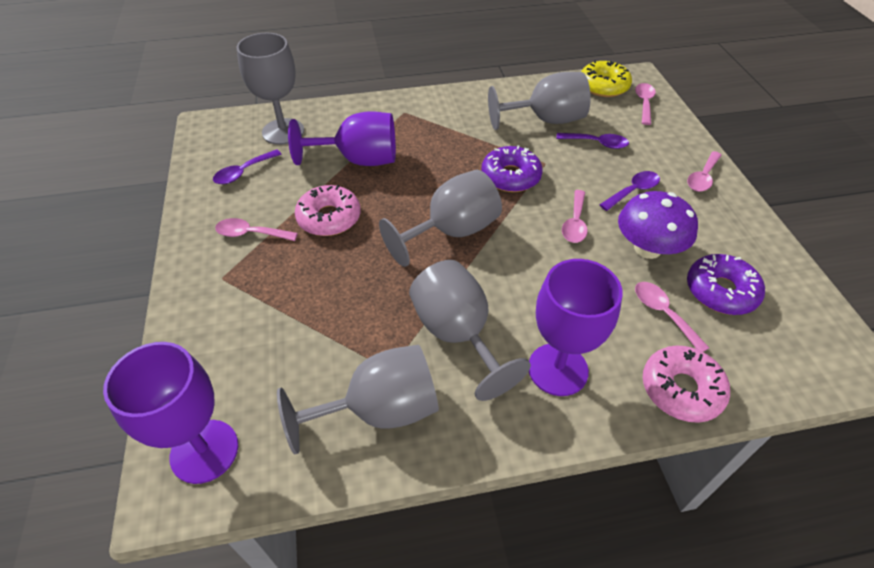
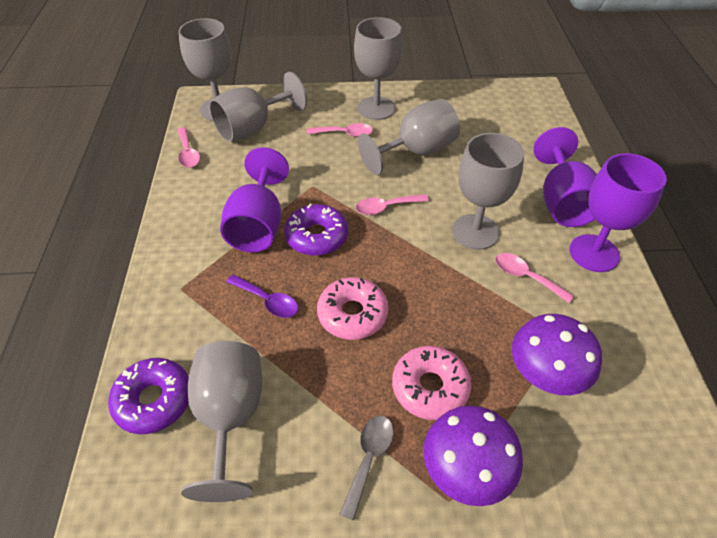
grey goblet: 5 -> 6
grey spoon: 0 -> 1
pink spoon: 5 -> 4
purple mushroom: 1 -> 2
purple spoon: 3 -> 1
yellow donut: 1 -> 0

